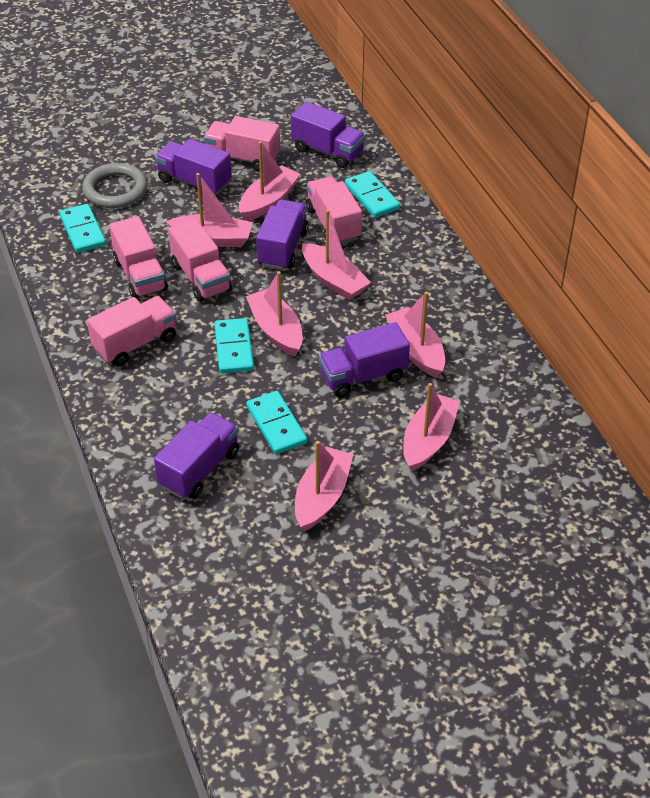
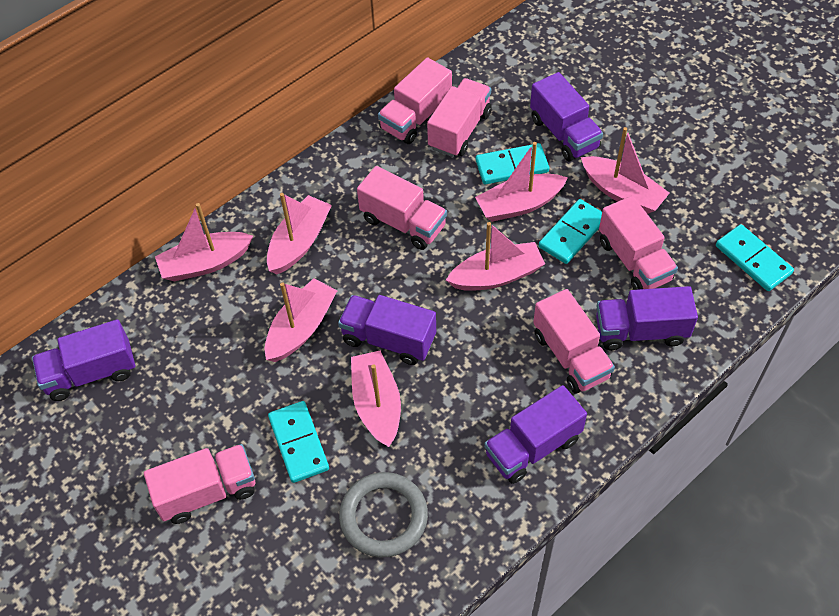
pink truck: 5 -> 6

